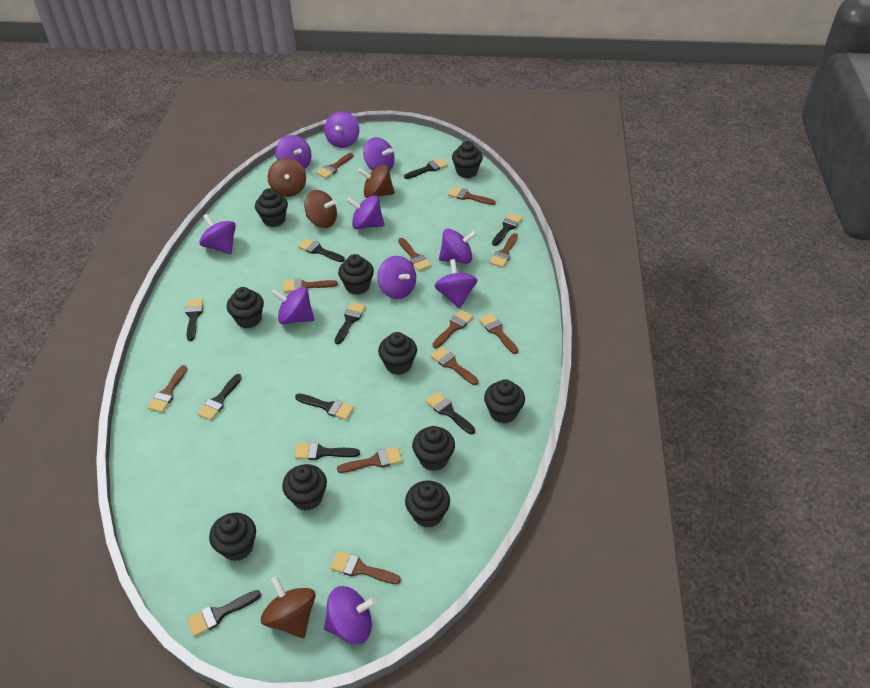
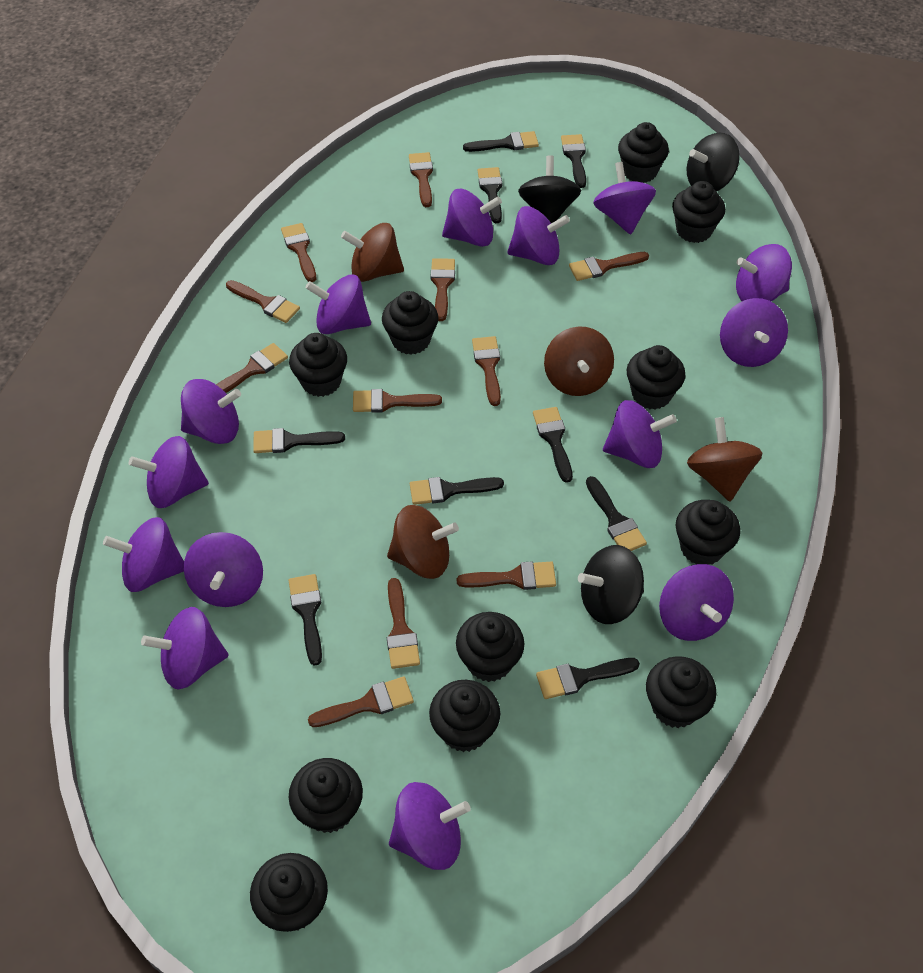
black brush: 10 -> 9
black cupcake: 10 -> 11
black spinning top: 0 -> 3
purple spinning top: 10 -> 14

